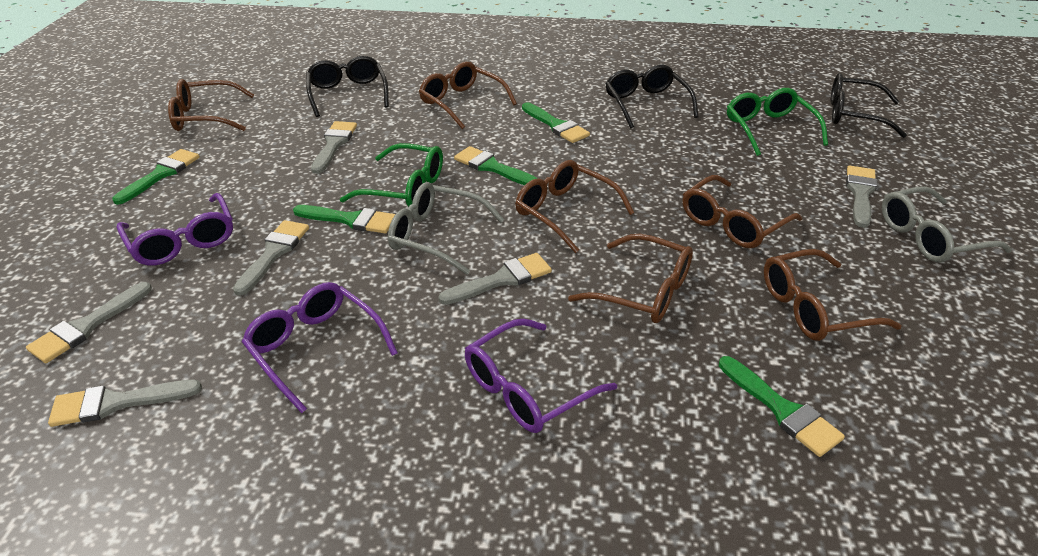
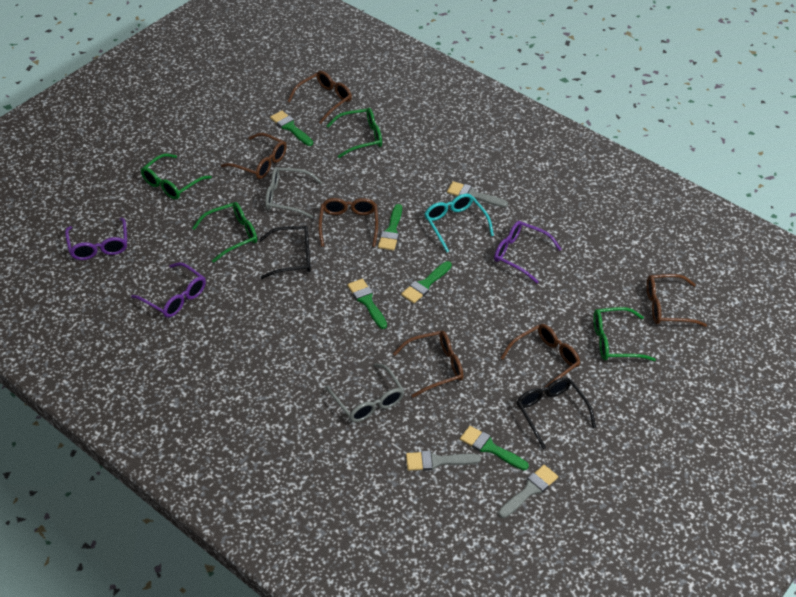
black glasses: 3 -> 2
green glasses: 2 -> 4
grey brush: 6 -> 3
turquoise glasses: 0 -> 1

